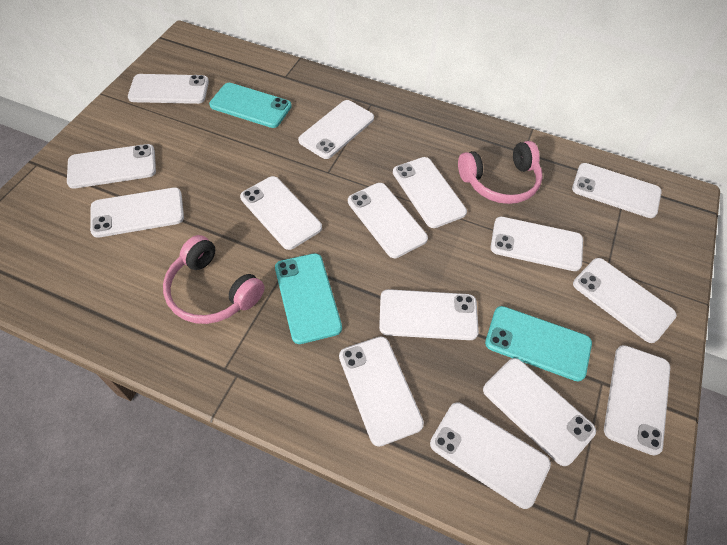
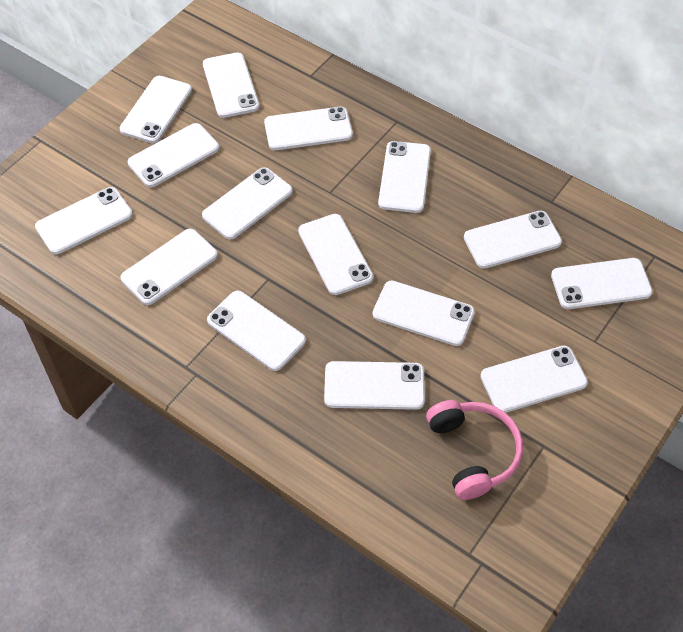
pink headphones: 2 -> 1
turquoise phone: 3 -> 0

